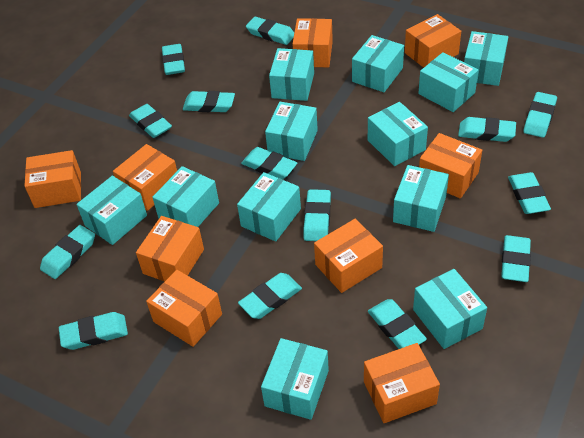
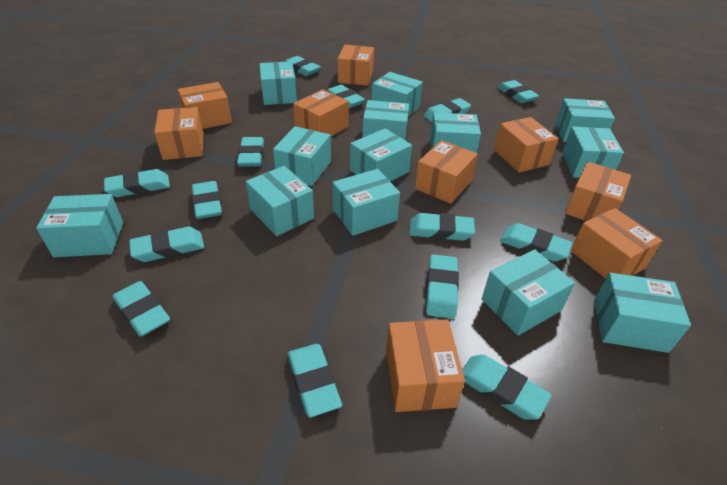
turquoise box: 12 -> 13

